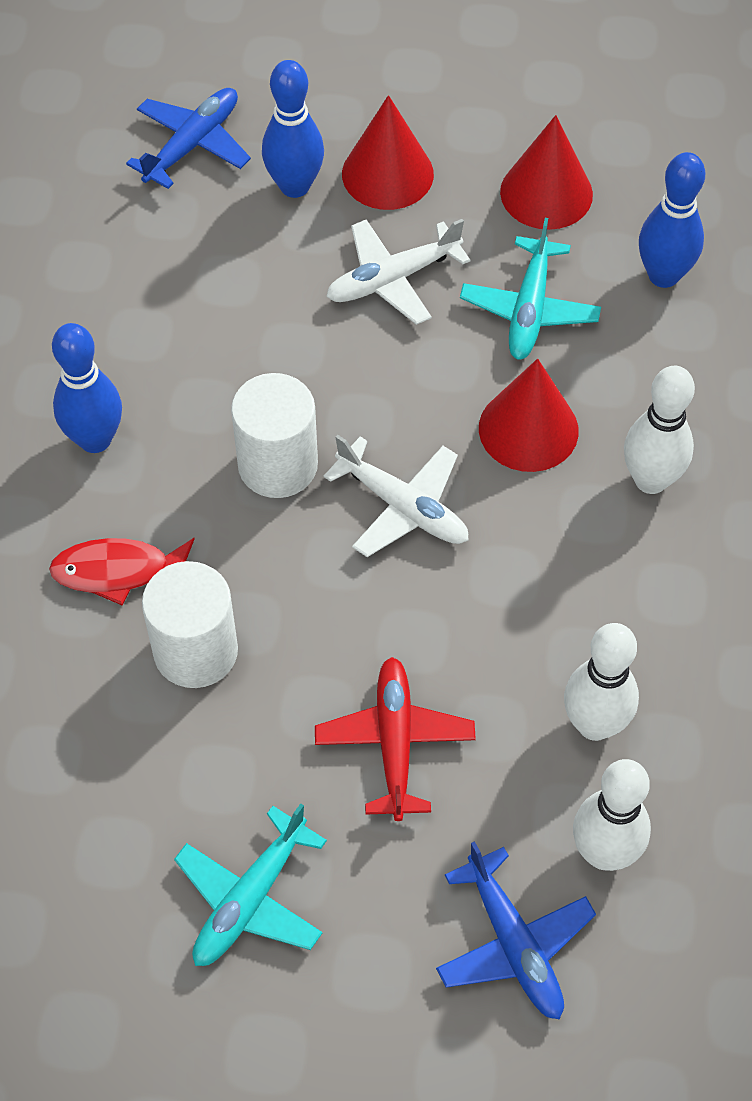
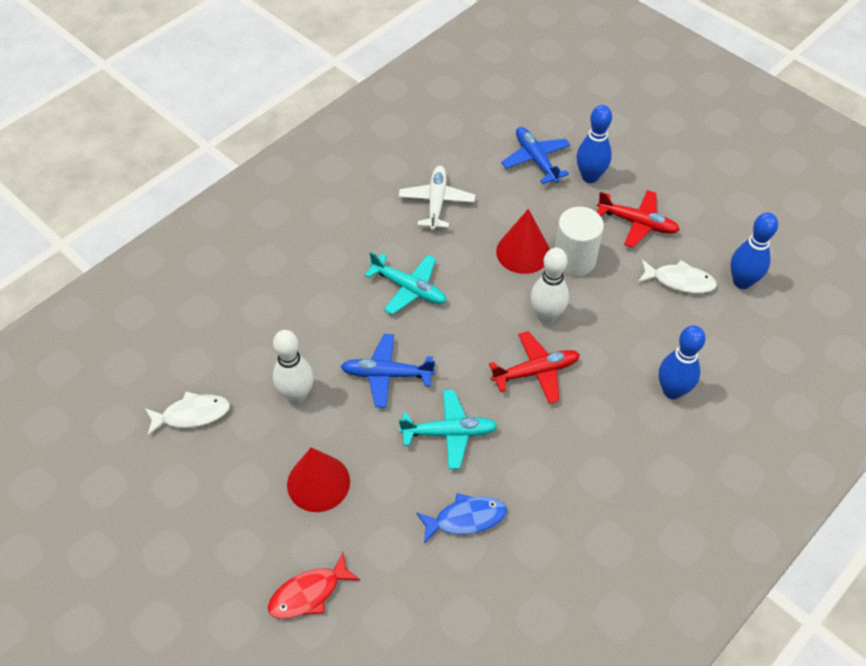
blue fish: 0 -> 1
red cone: 3 -> 2
red plane: 1 -> 2
white bowling pin: 3 -> 2
white cylinder: 2 -> 1
white fish: 0 -> 2
white plane: 2 -> 1

